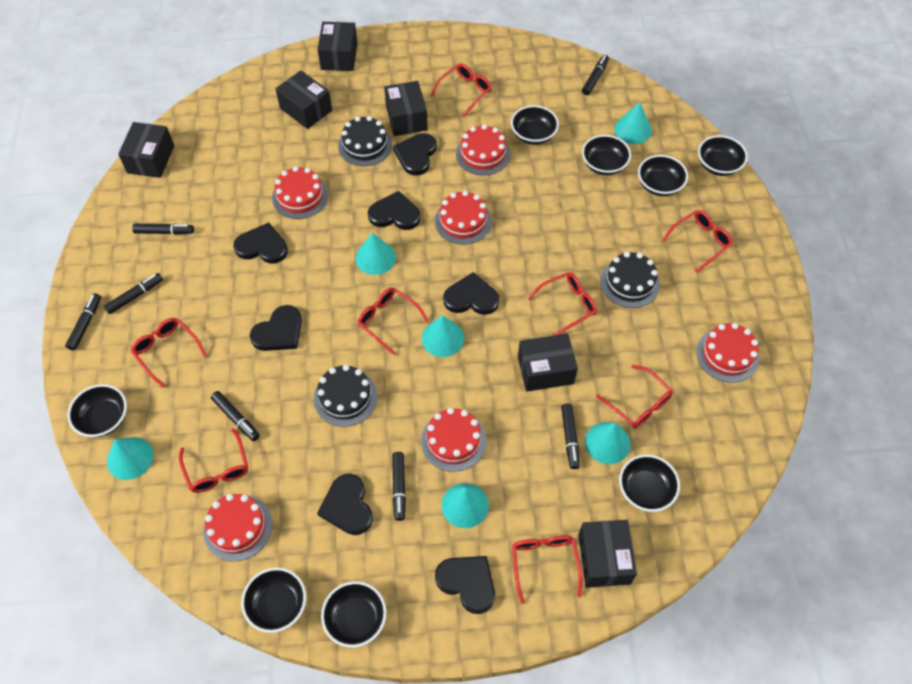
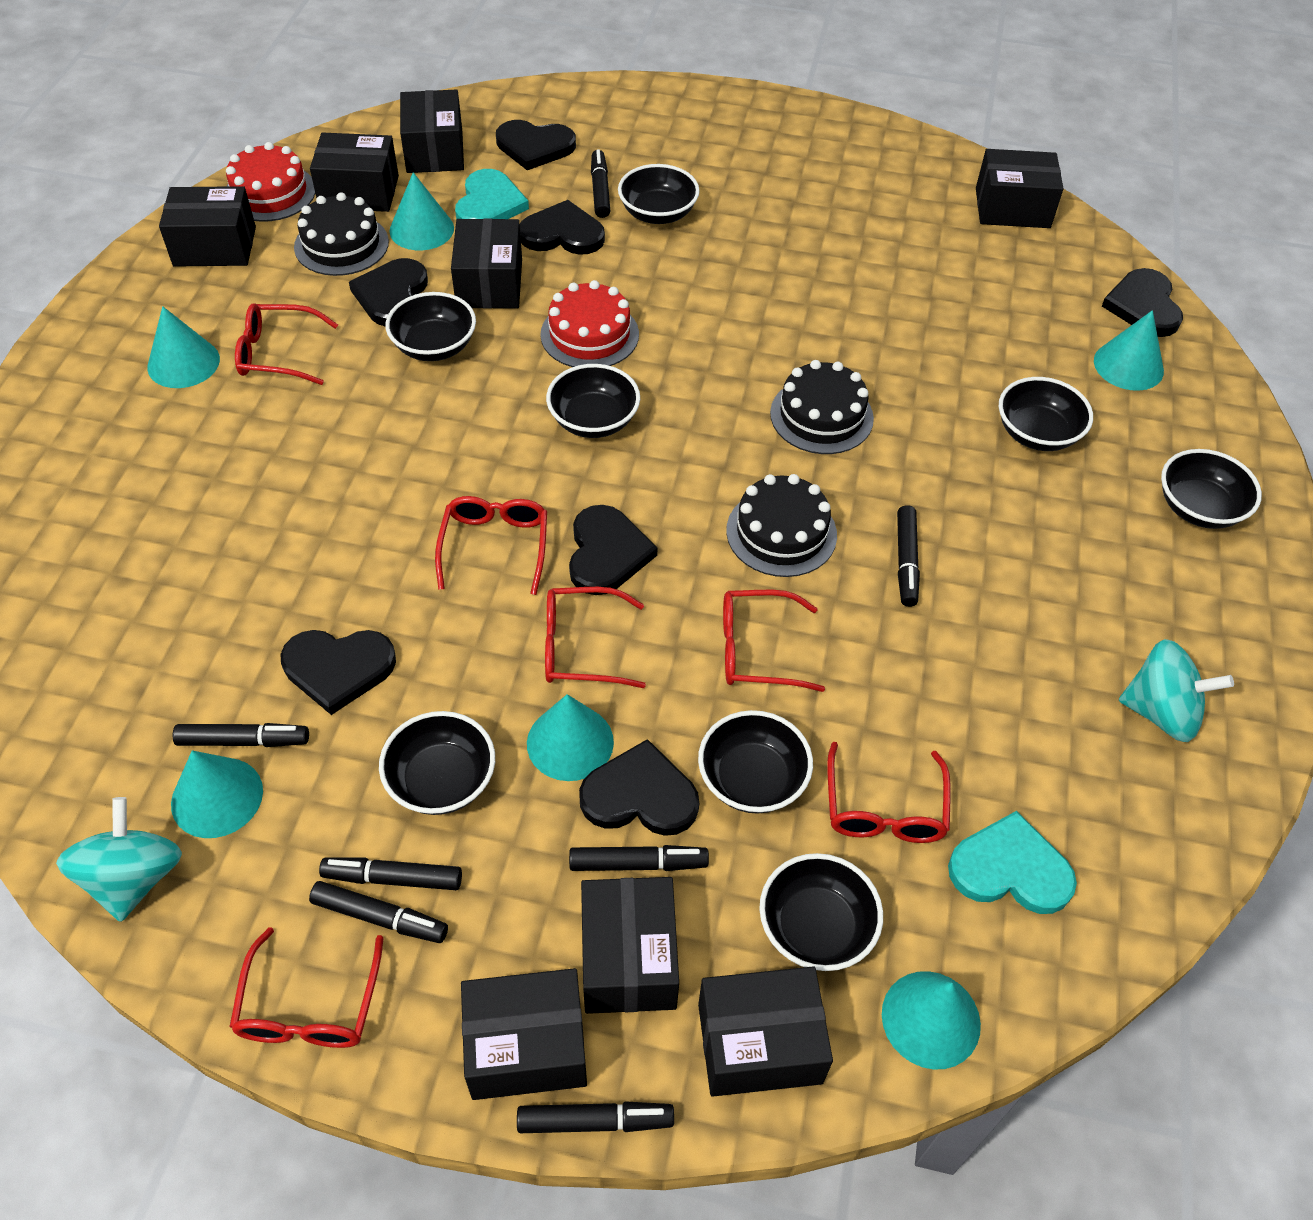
black box: 6 -> 8
red cake: 6 -> 2
red glasses: 8 -> 6
turquoise heart: 0 -> 2
turquoise spinning top: 0 -> 2

